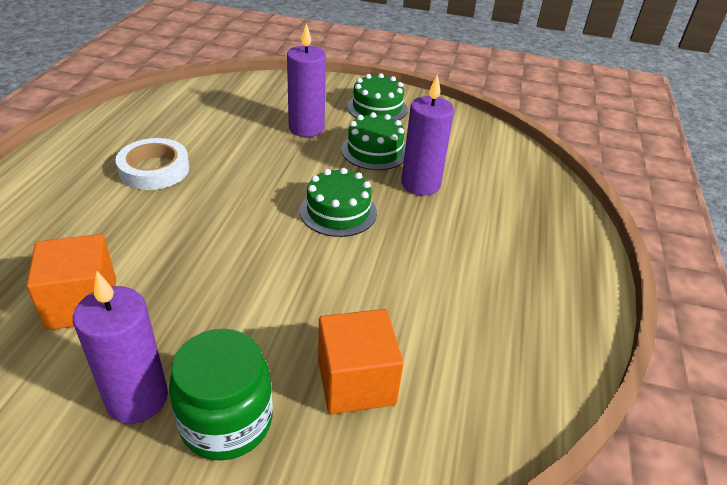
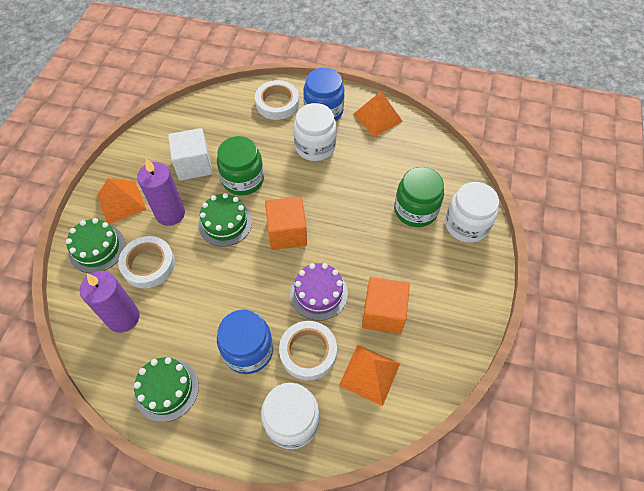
blue jar: 0 -> 2
green jar: 1 -> 2
orange pyramid: 0 -> 3
purple cake: 0 -> 1
purple candle: 3 -> 2
white cube: 0 -> 1
white jar: 0 -> 3
white tape: 1 -> 3

